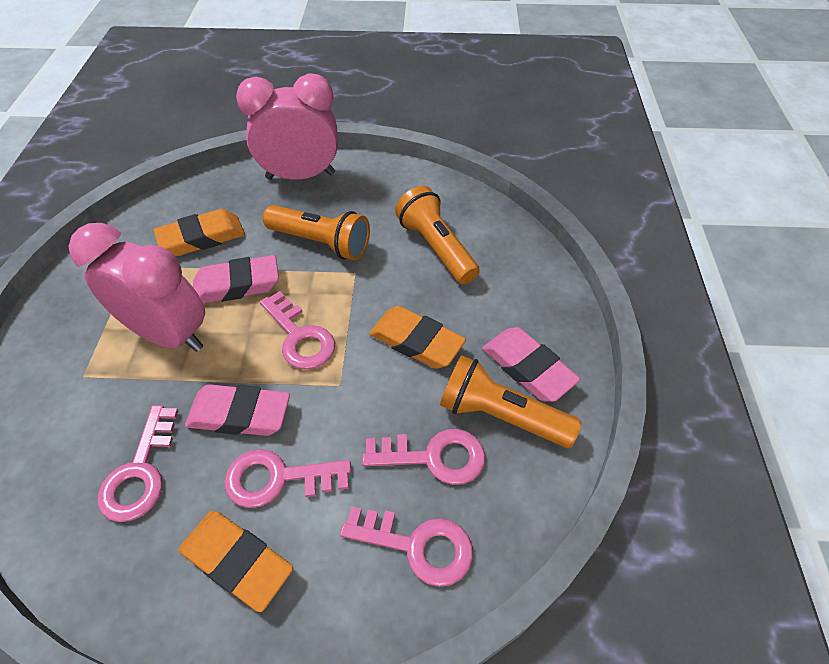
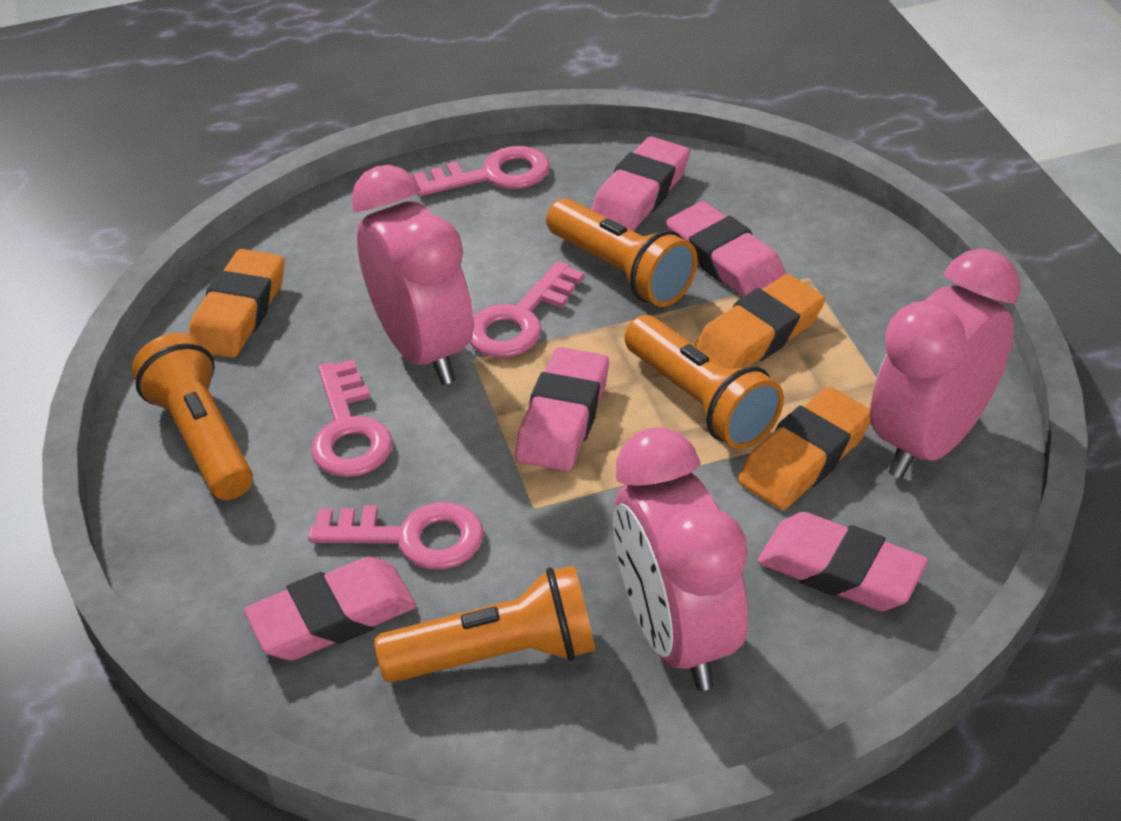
orange flashlight: 3 -> 4
pink clock: 2 -> 3
pink eraser: 3 -> 5
pink key: 5 -> 4

